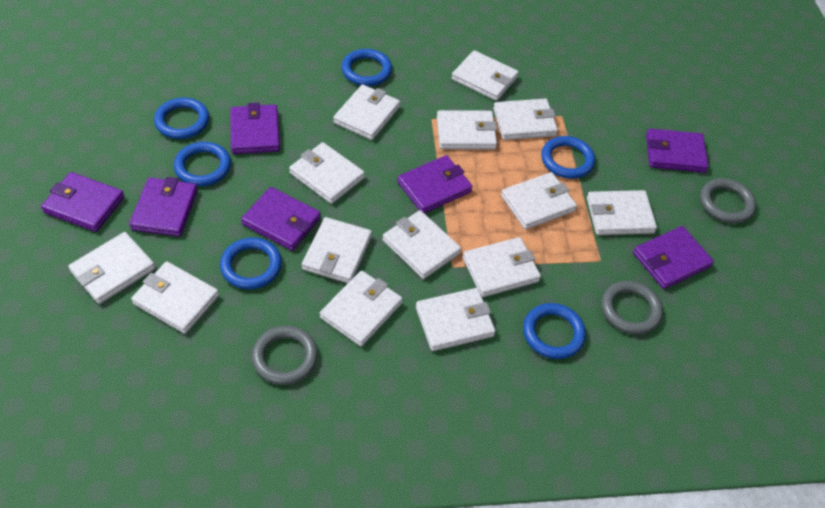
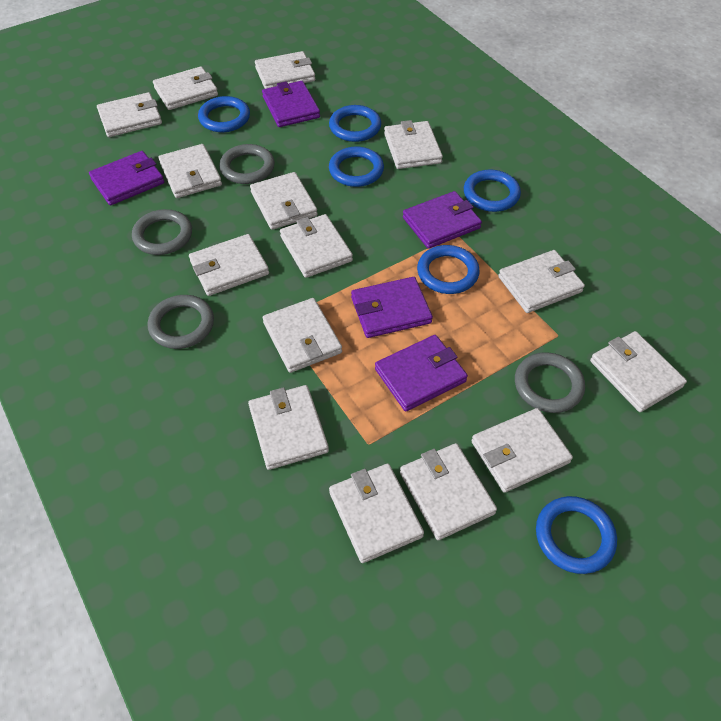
grey ring: 3 -> 4
purple wallet: 7 -> 5
white wallet: 14 -> 15

